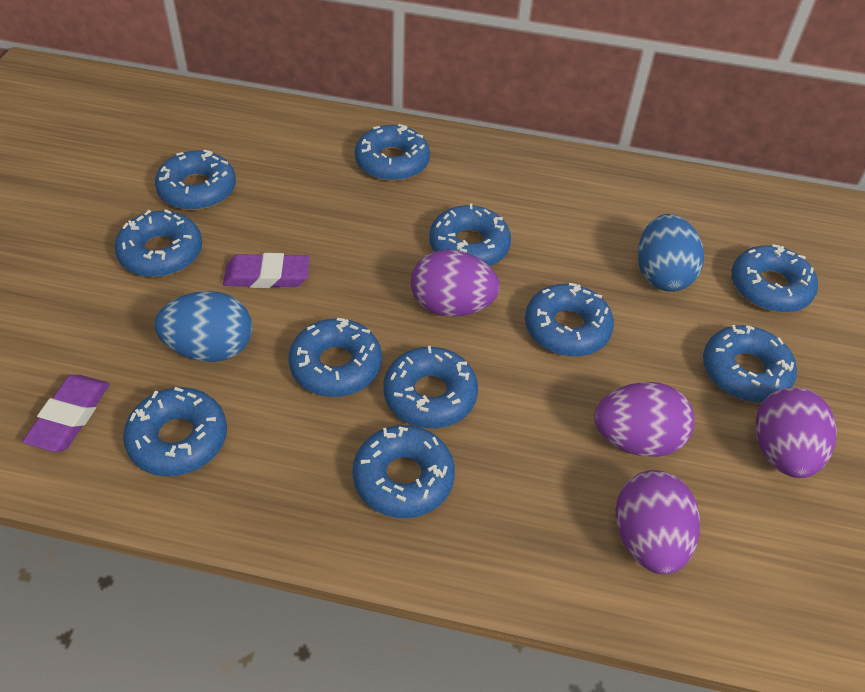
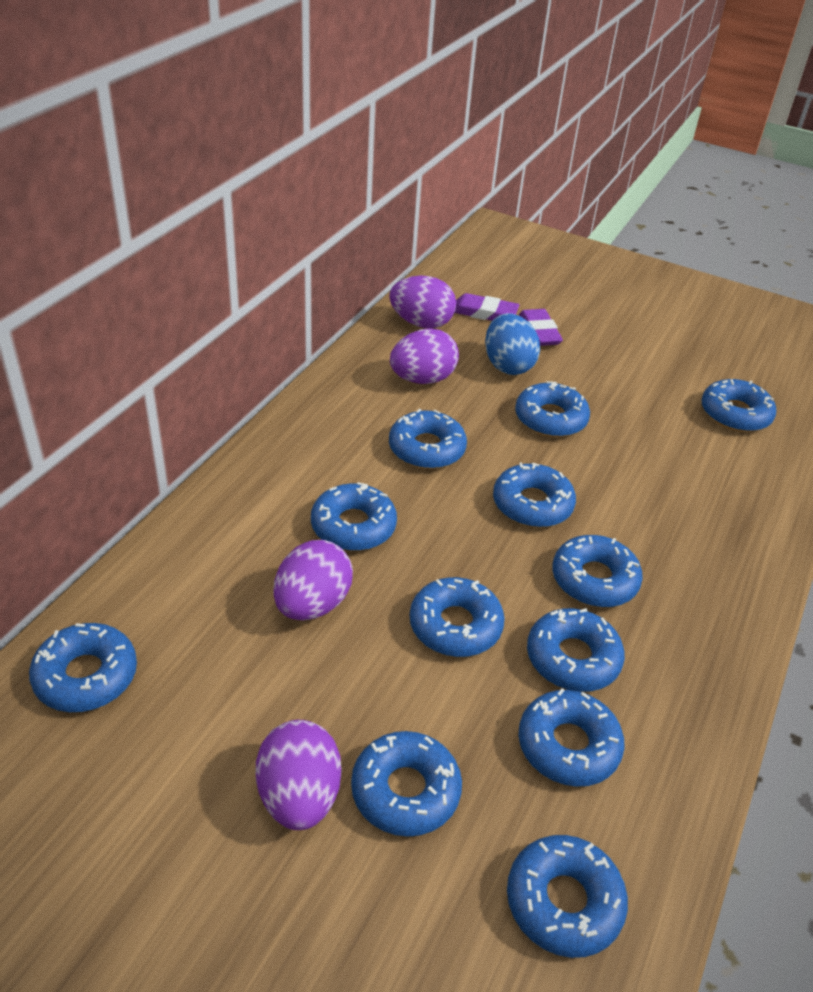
blue donut: 11 -> 12
blue egg: 2 -> 1

